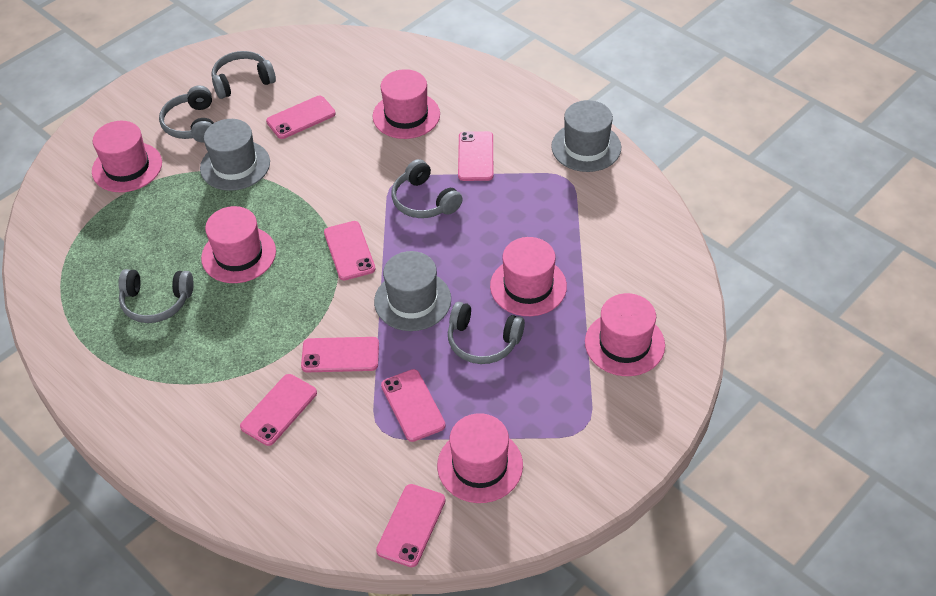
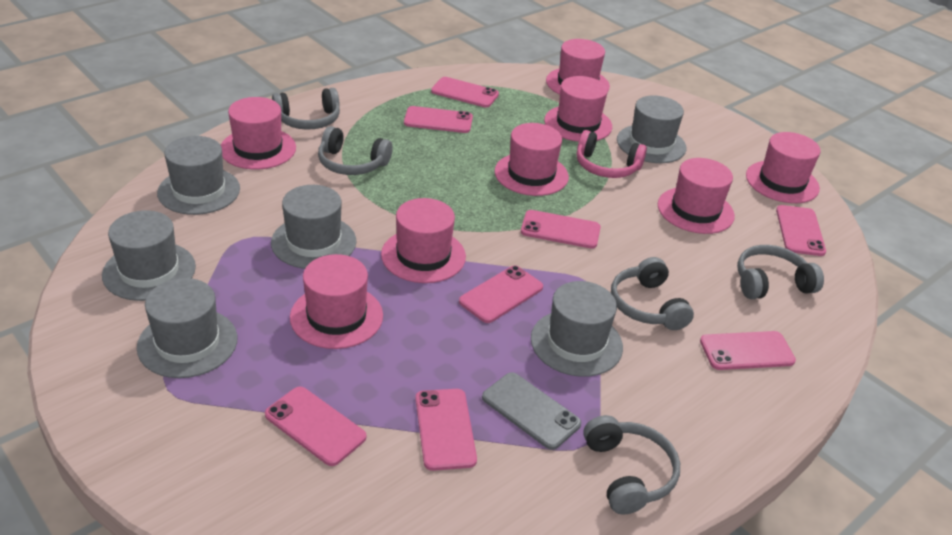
grey hat: 3 -> 6
grey phone: 0 -> 1
pink hat: 6 -> 8
pink headphones: 0 -> 1
pink phone: 7 -> 8

